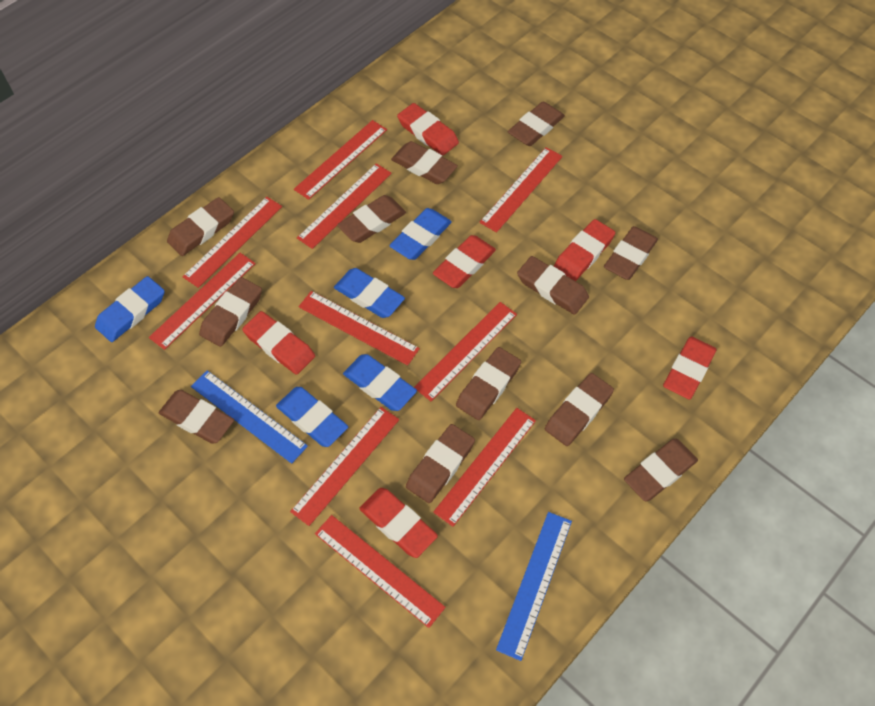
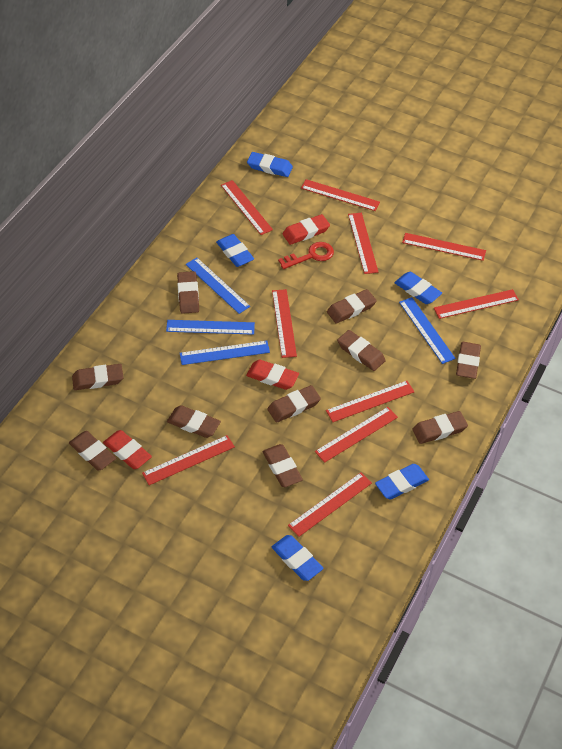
blue ruler: 2 -> 4
brown eraser: 12 -> 10
red eraser: 6 -> 3
red key: 0 -> 1

